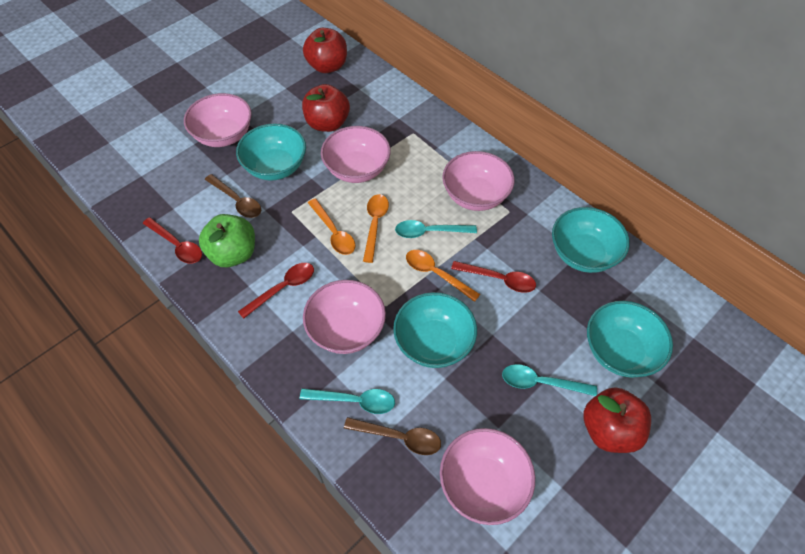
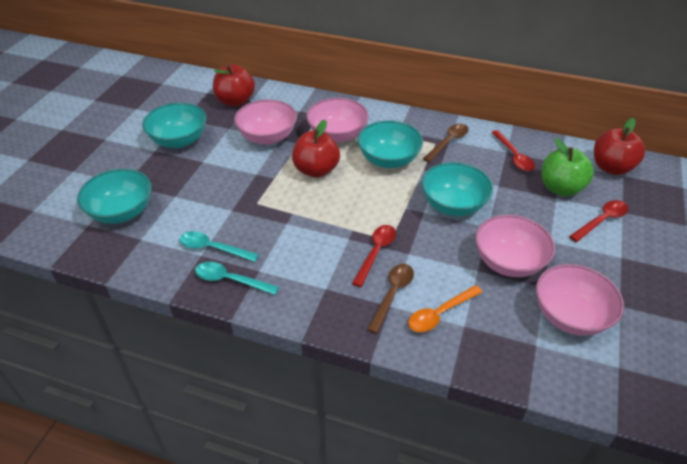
orange spoon: 3 -> 1
pink bowl: 5 -> 4
turquoise spoon: 3 -> 2

